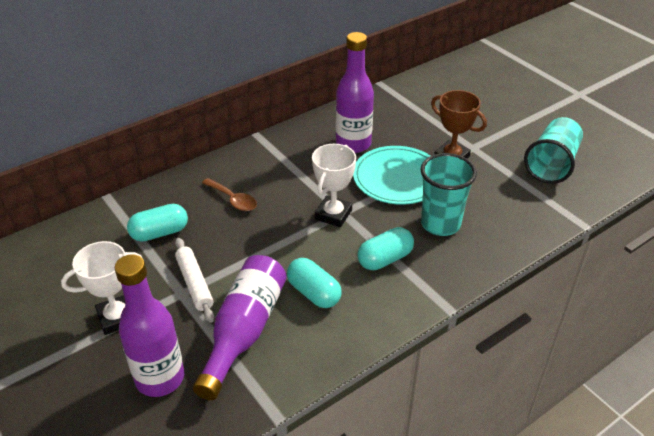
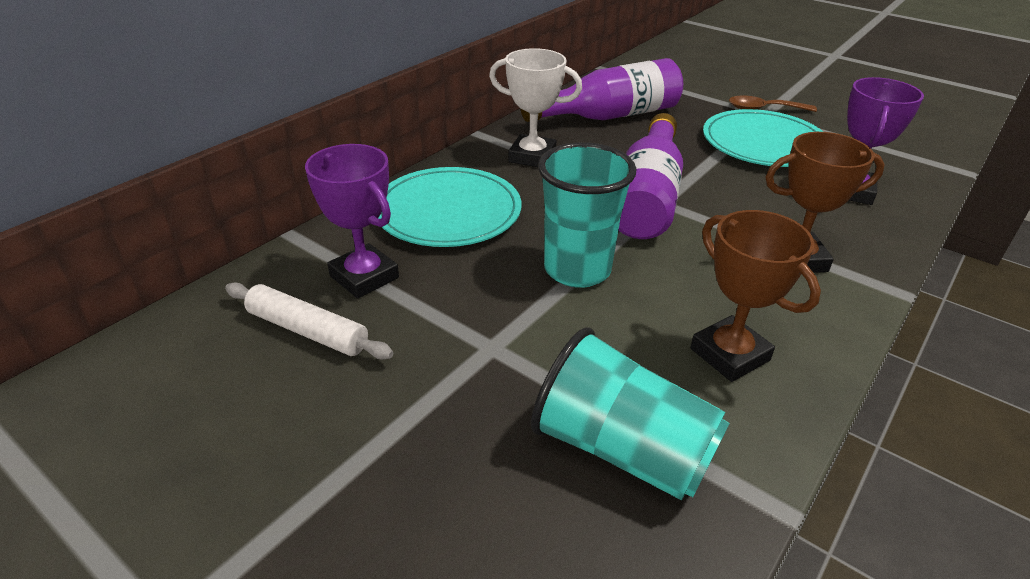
brown trophy: 1 -> 2
purple bottle: 3 -> 2
purple trophy: 0 -> 2
turquoise capsule: 3 -> 0
turquoise plate: 1 -> 2
white trophy: 2 -> 1

